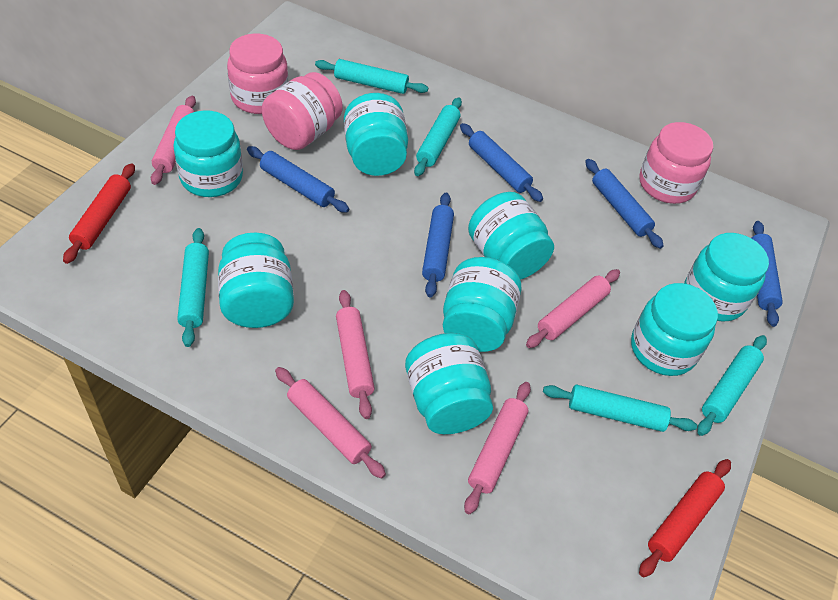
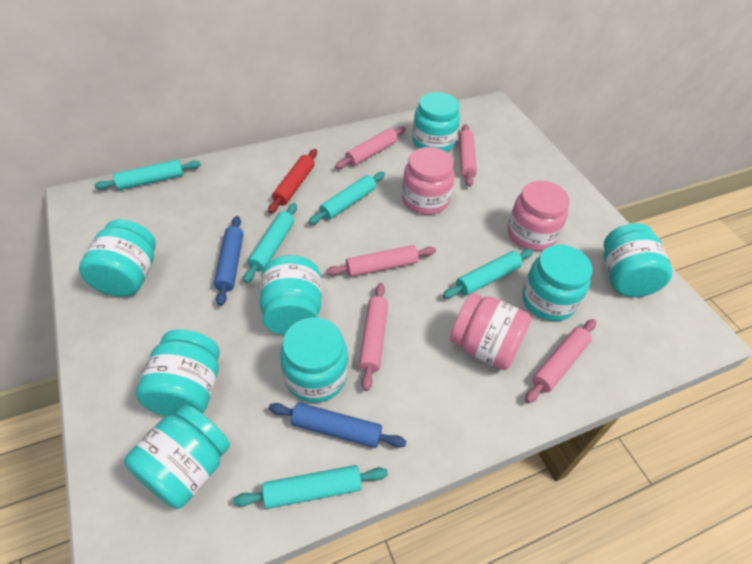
blue rolling pin: 5 -> 2
red rolling pin: 2 -> 1

